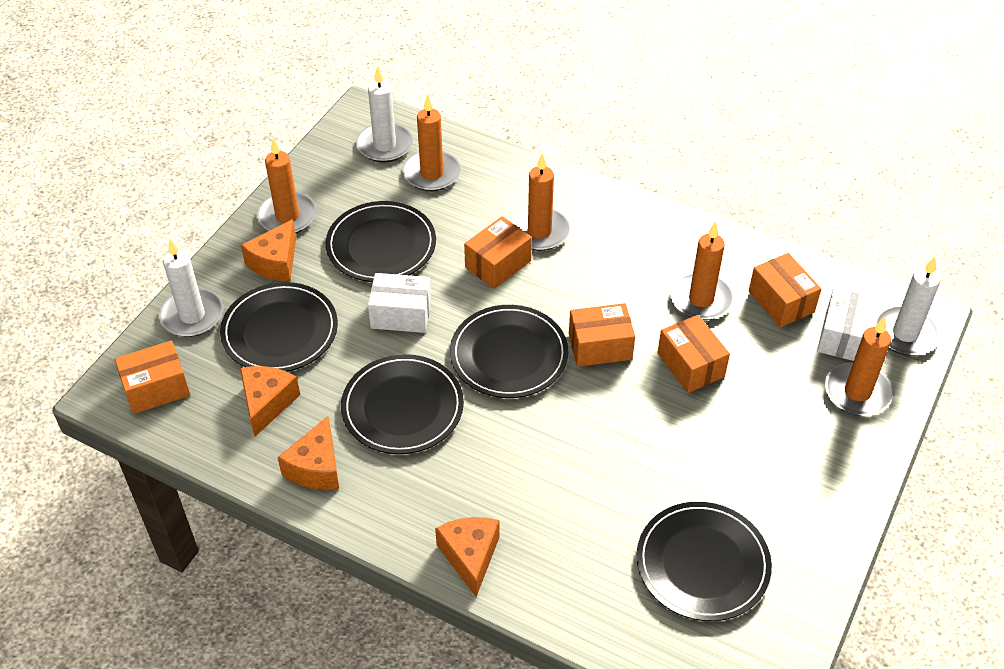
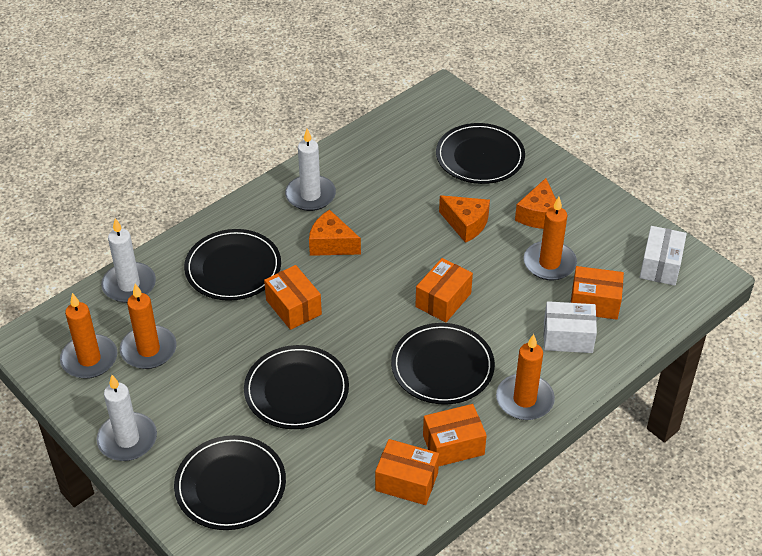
orange candle: 5 -> 4
orange cheese: 4 -> 3

